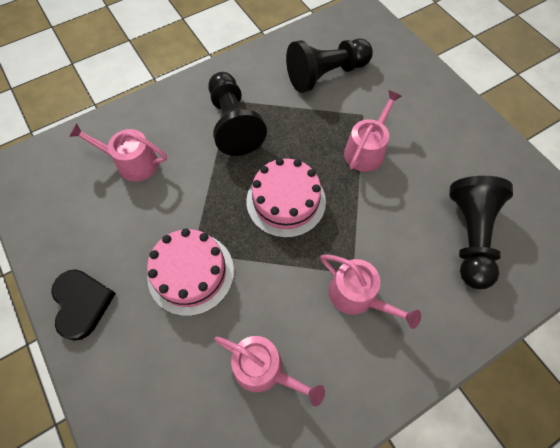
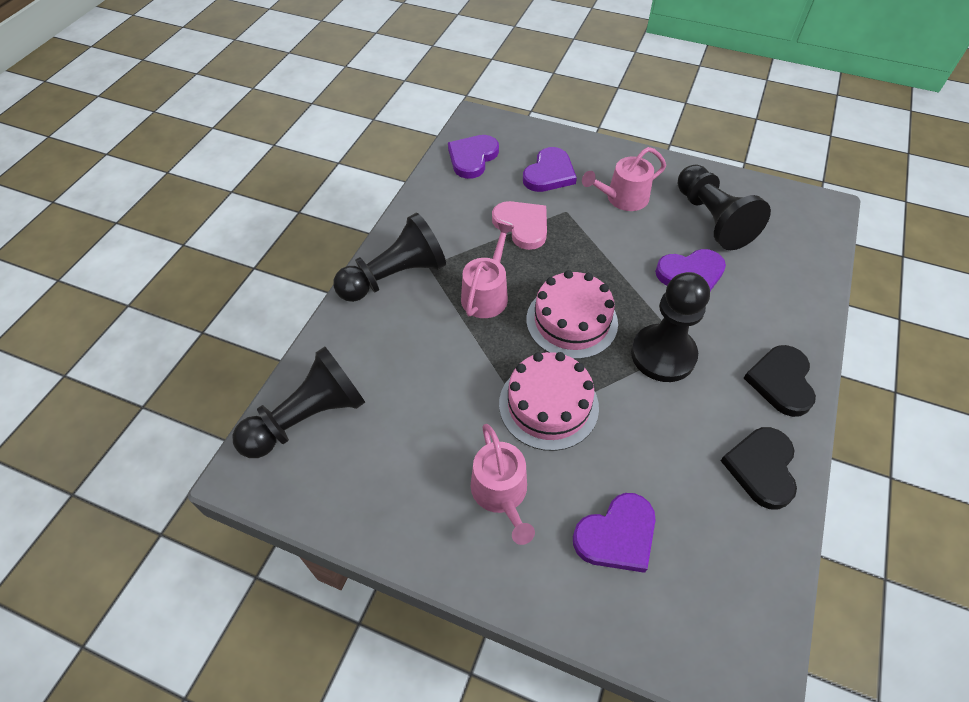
black heart: 1 -> 2
black pawn: 3 -> 4
pink heart: 0 -> 1
pink watering can: 4 -> 3
purple heart: 0 -> 4

